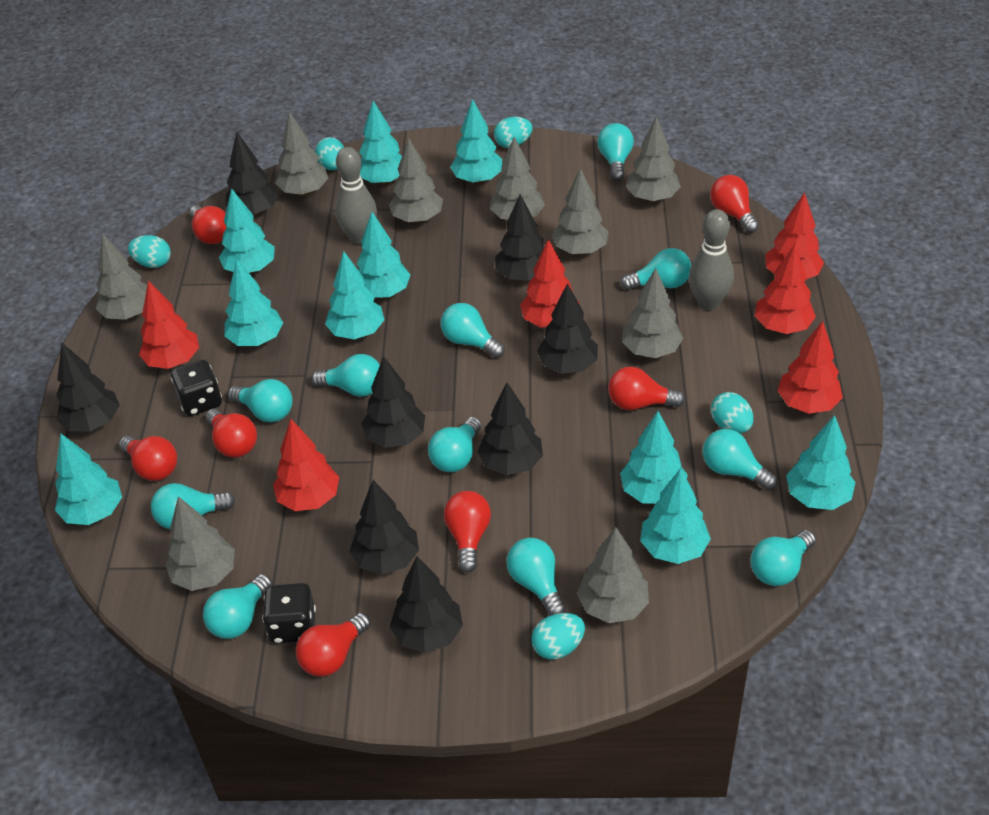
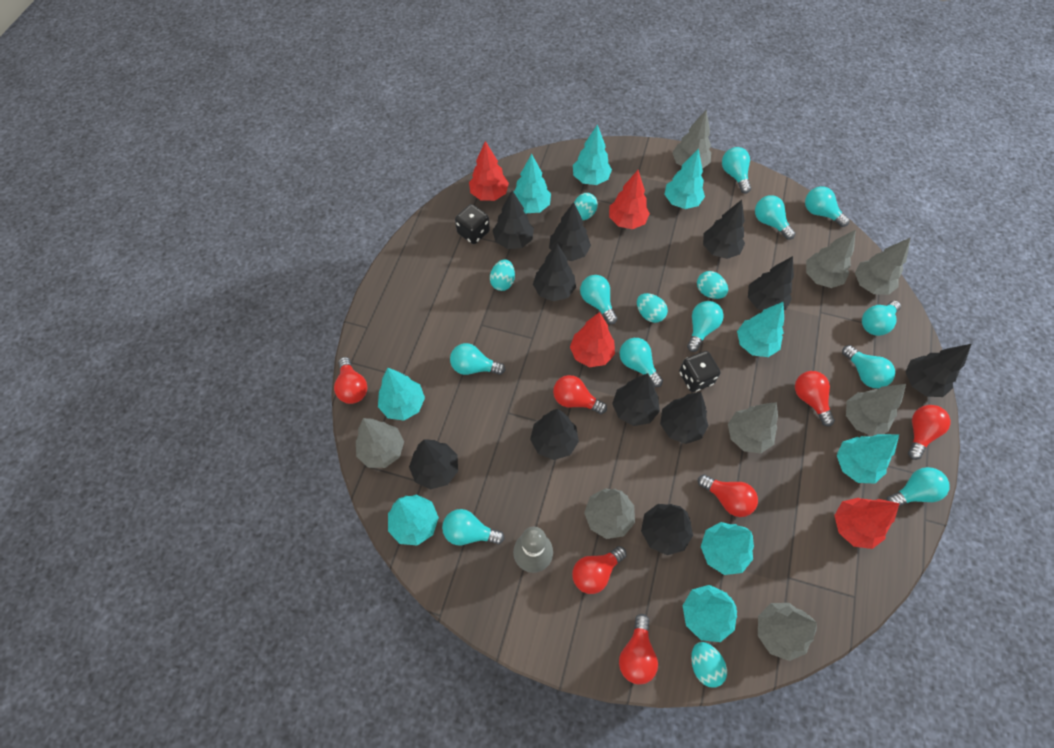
black tree: 8 -> 11
grey bowling pin: 2 -> 1
grey tree: 9 -> 8
red tree: 6 -> 4
turquoise tree: 10 -> 9

